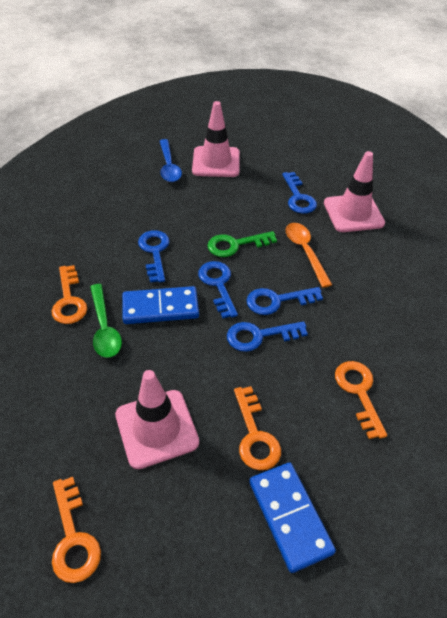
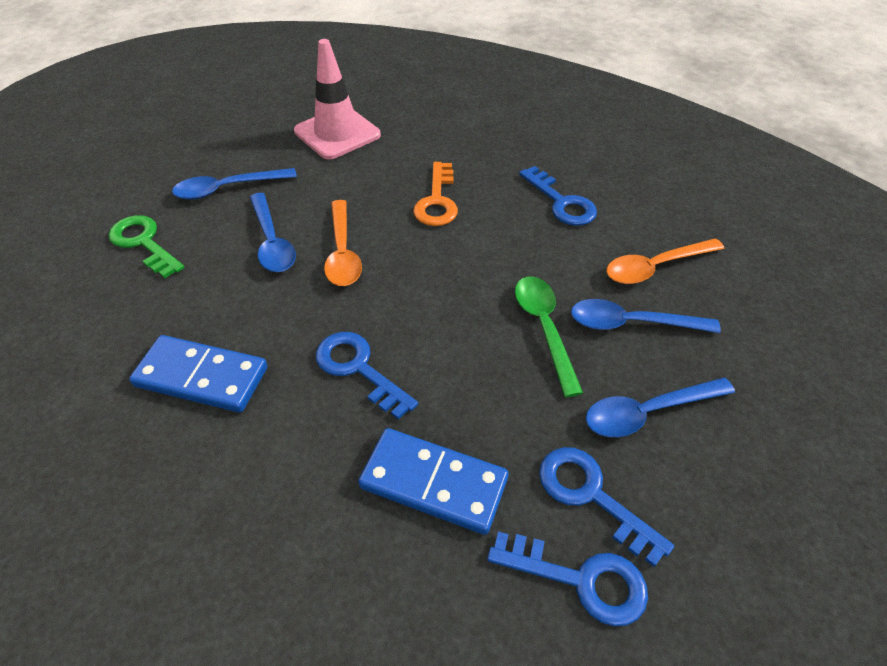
blue key: 5 -> 4
blue spoon: 1 -> 4
orange key: 4 -> 1
orange spoon: 1 -> 2
pink traffic cone: 3 -> 1

